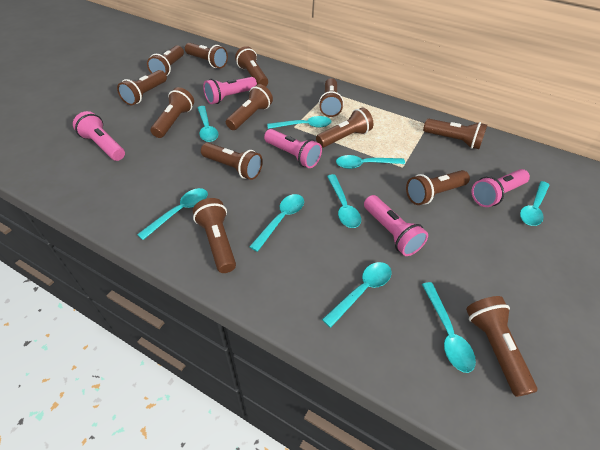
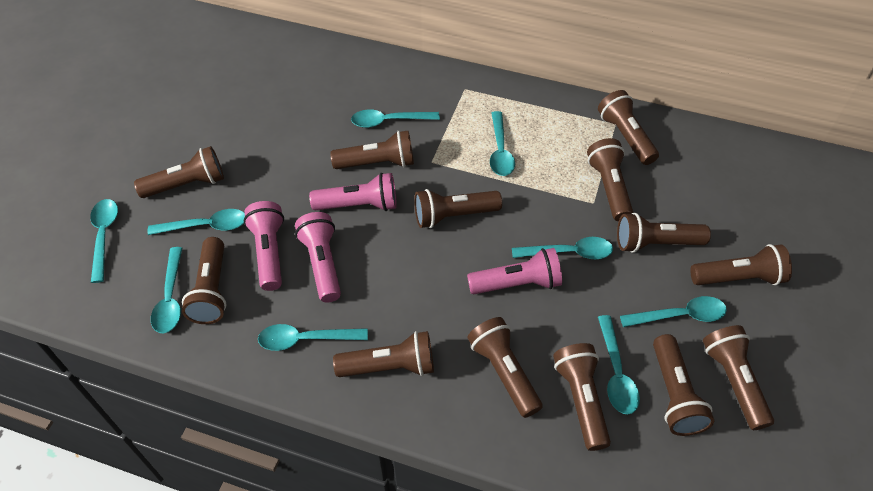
pink flashlight: 5 -> 4

